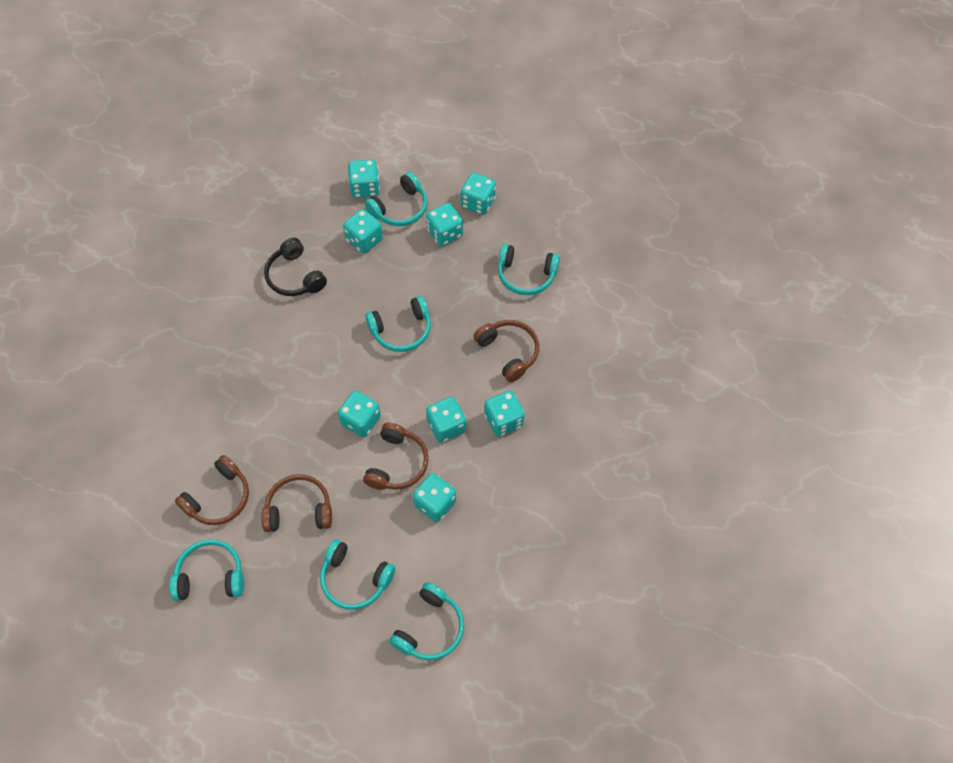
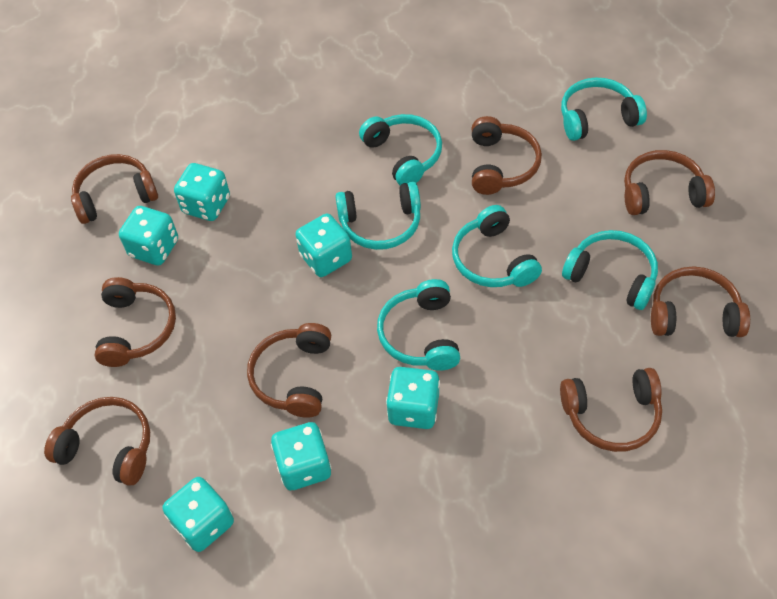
black headphones: 1 -> 0
brown headphones: 4 -> 8
turquoise dice: 8 -> 6

